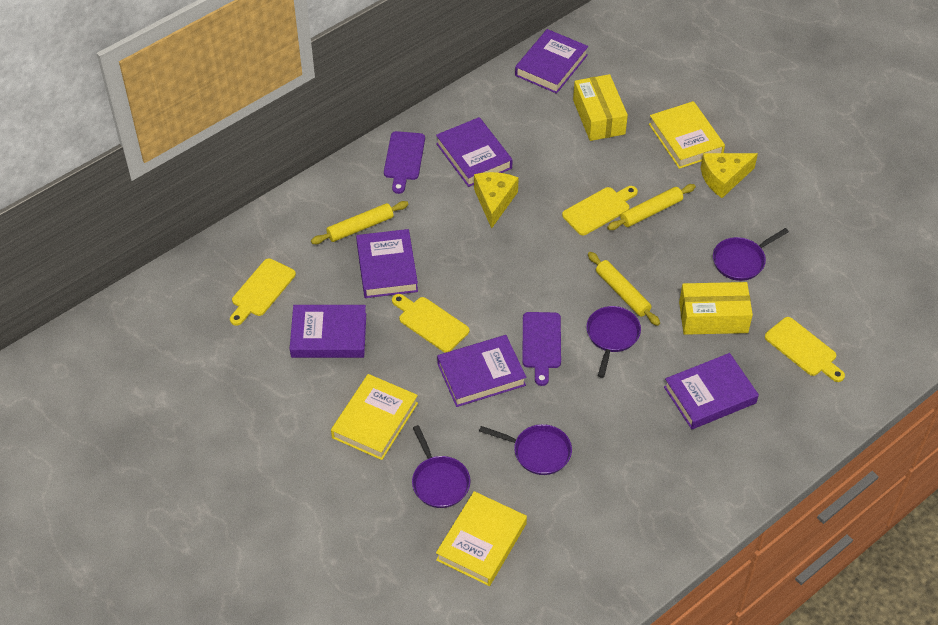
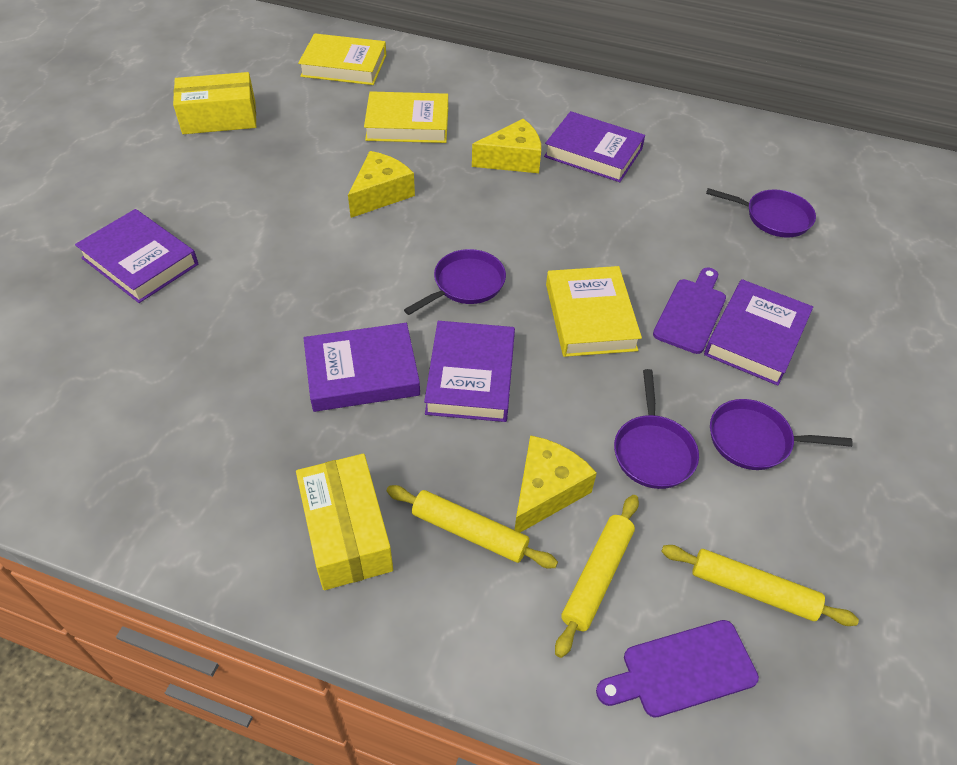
purple book: 6 -> 5
yellow cheese: 2 -> 3
yellow cutting board: 4 -> 0

